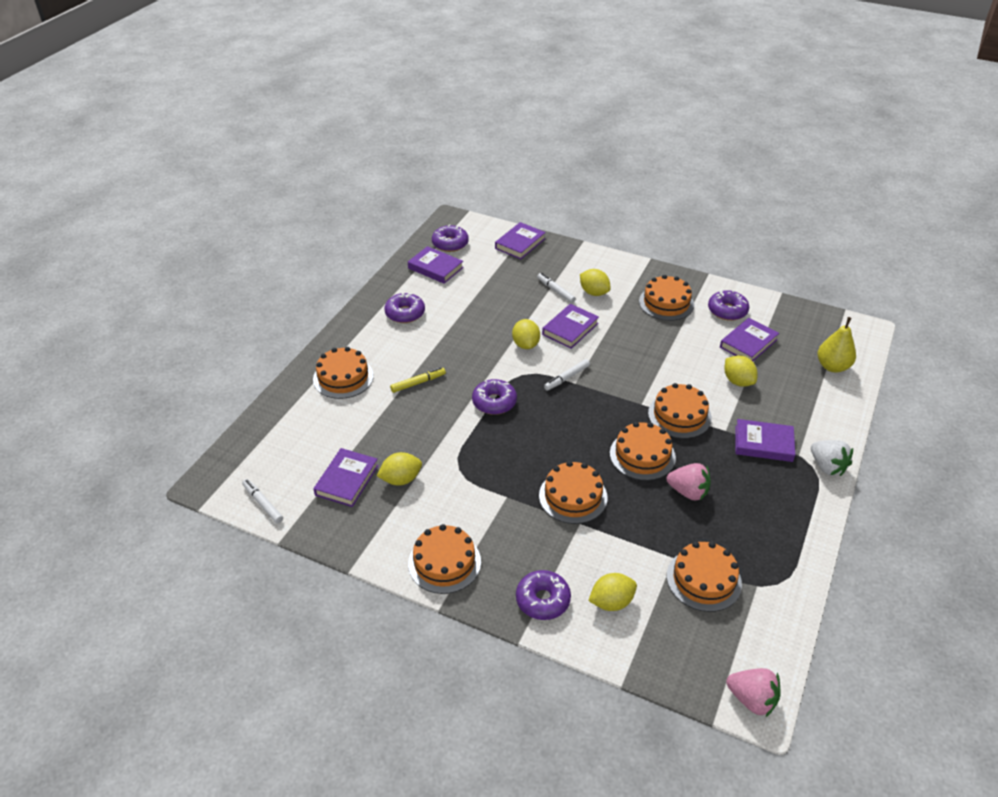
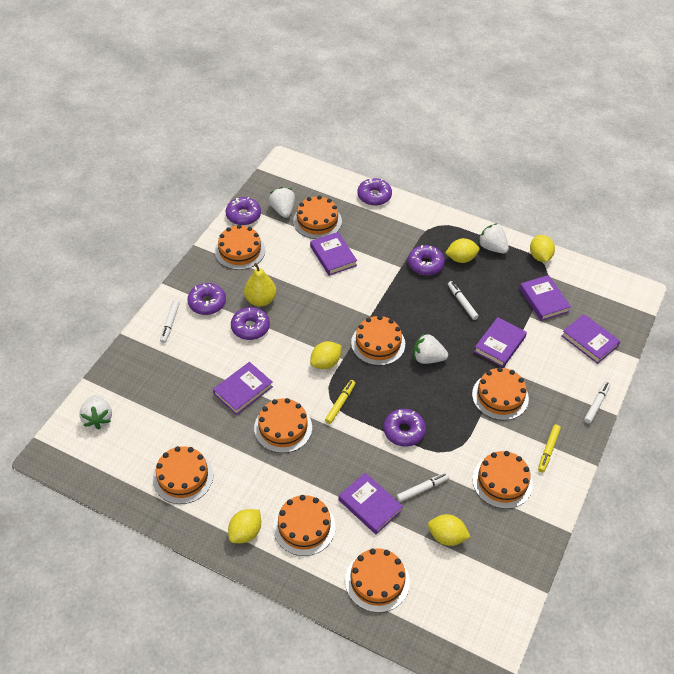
orange cake: 7 -> 9
pink strawberry: 2 -> 0
purple donut: 5 -> 6
white marker: 3 -> 4
white strawberry: 1 -> 4
yellow marker: 1 -> 2

